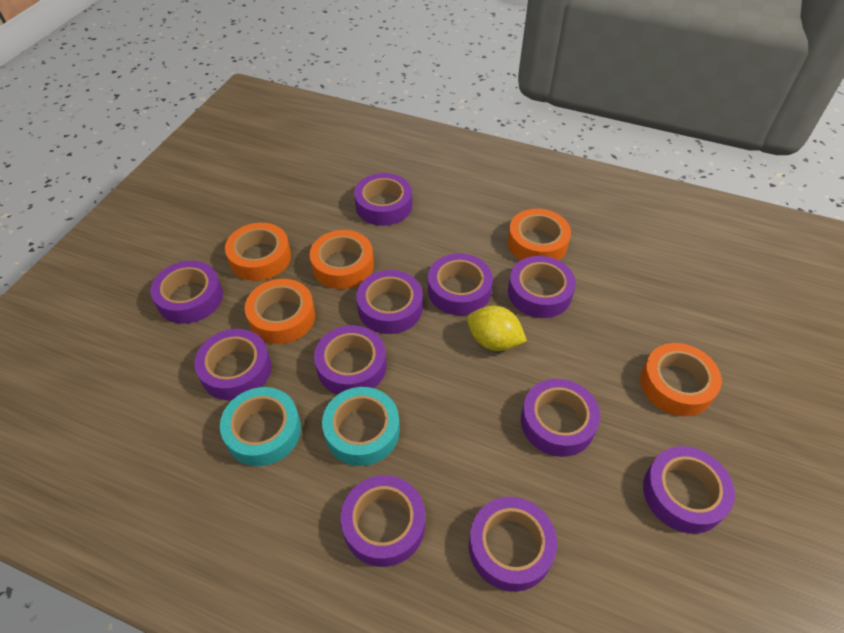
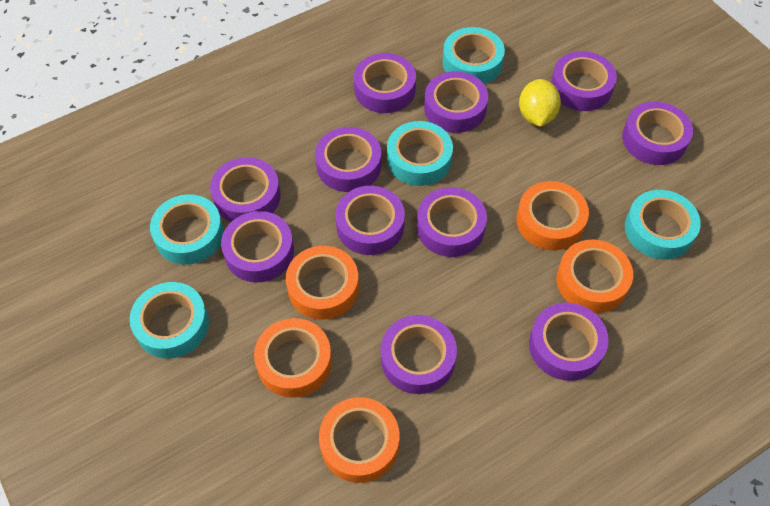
turquoise tape: 2 -> 5

